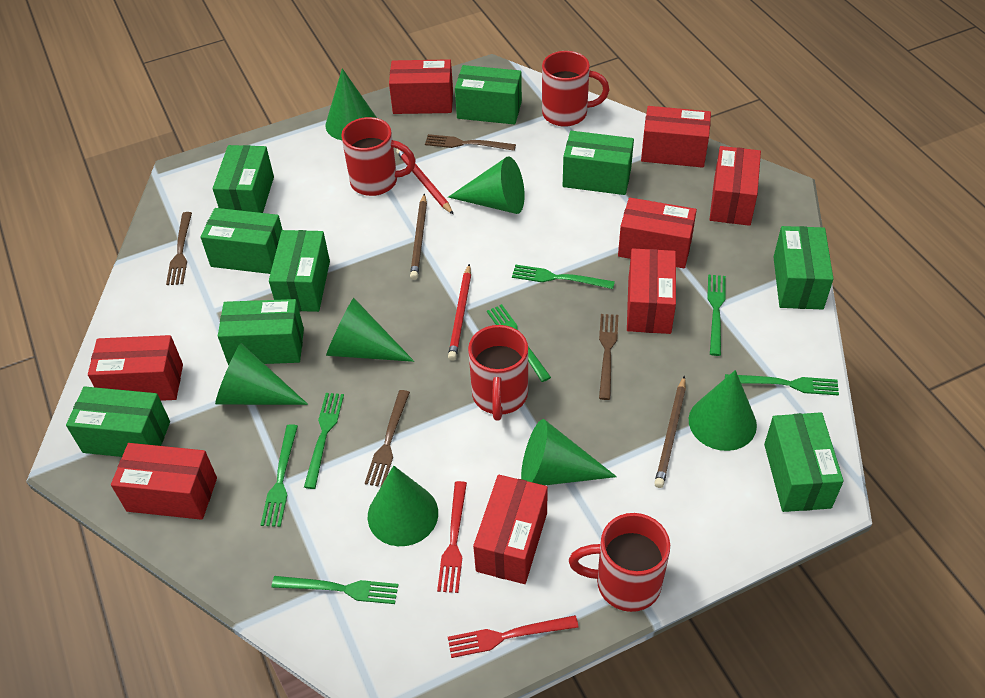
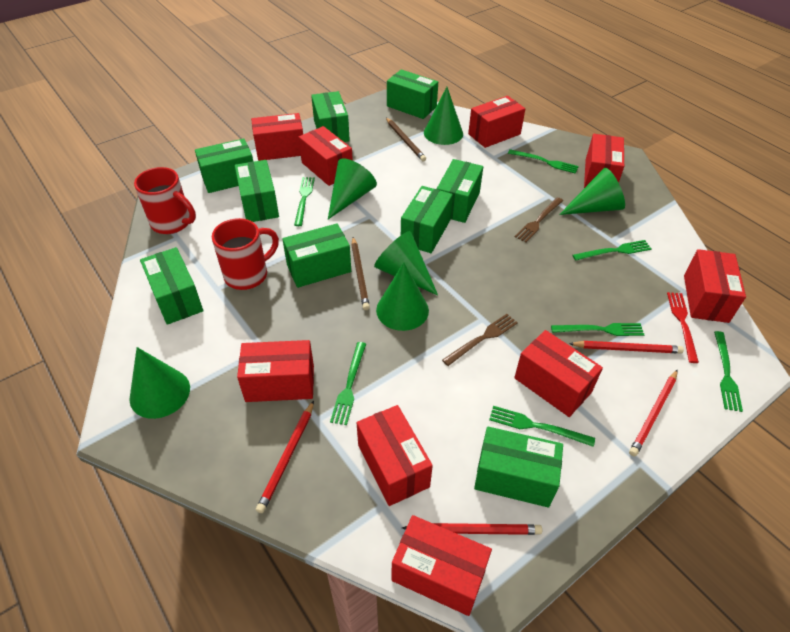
brown fork: 4 -> 2
green cone: 7 -> 6
red box: 8 -> 9
red fork: 2 -> 1
red mug: 4 -> 2
red pencil: 2 -> 4

